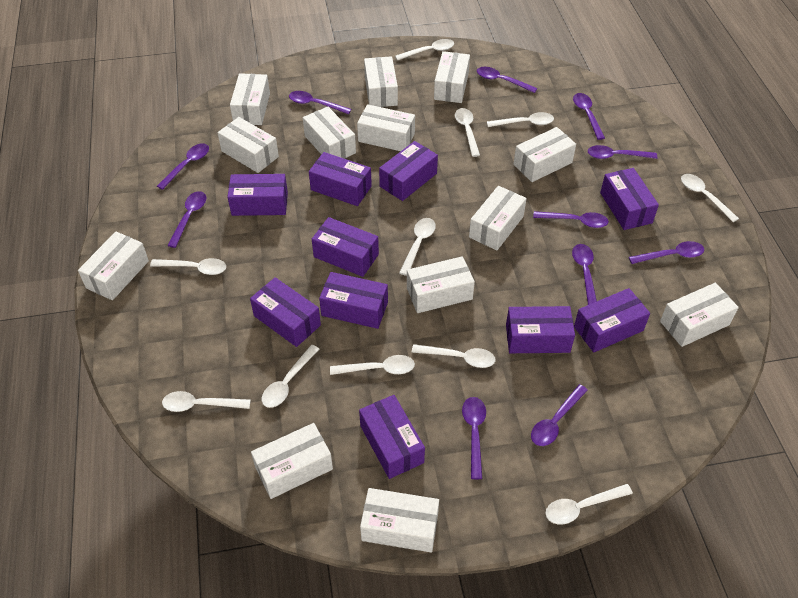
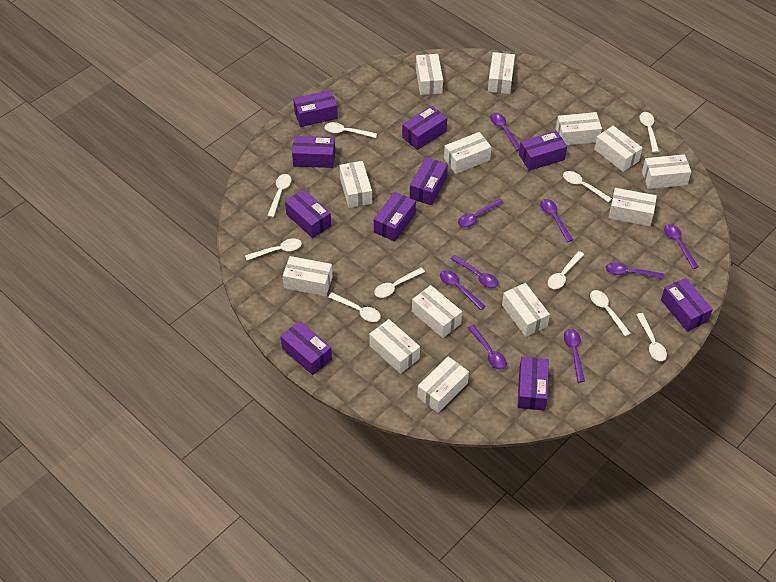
purple spoon: 11 -> 9
white spoon: 11 -> 10

